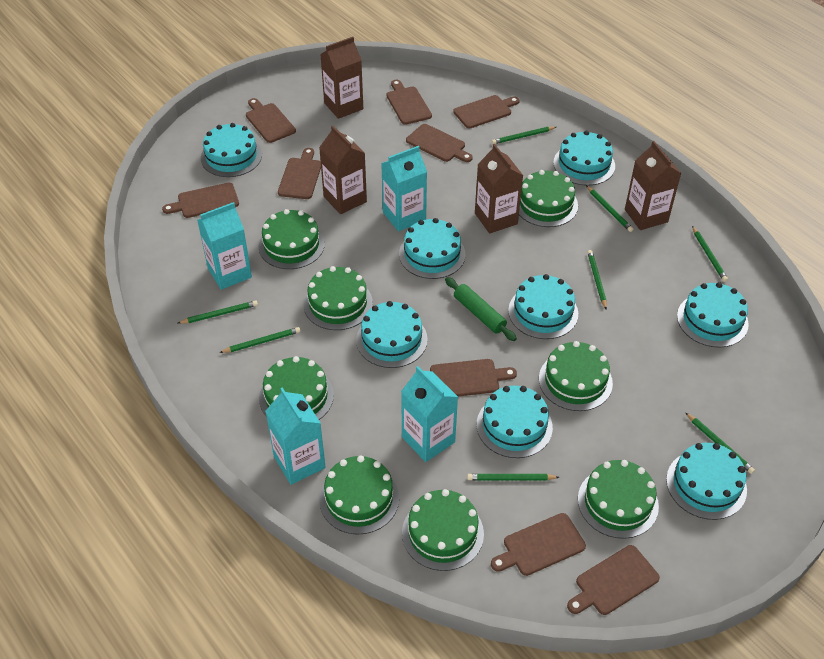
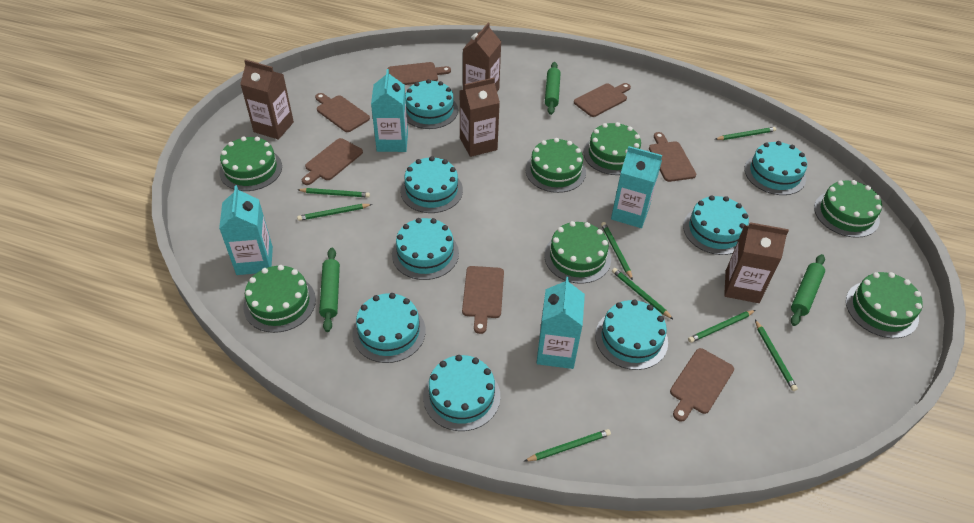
brown cutting board: 9 -> 7
green cake: 8 -> 7
green rolling pin: 1 -> 3

